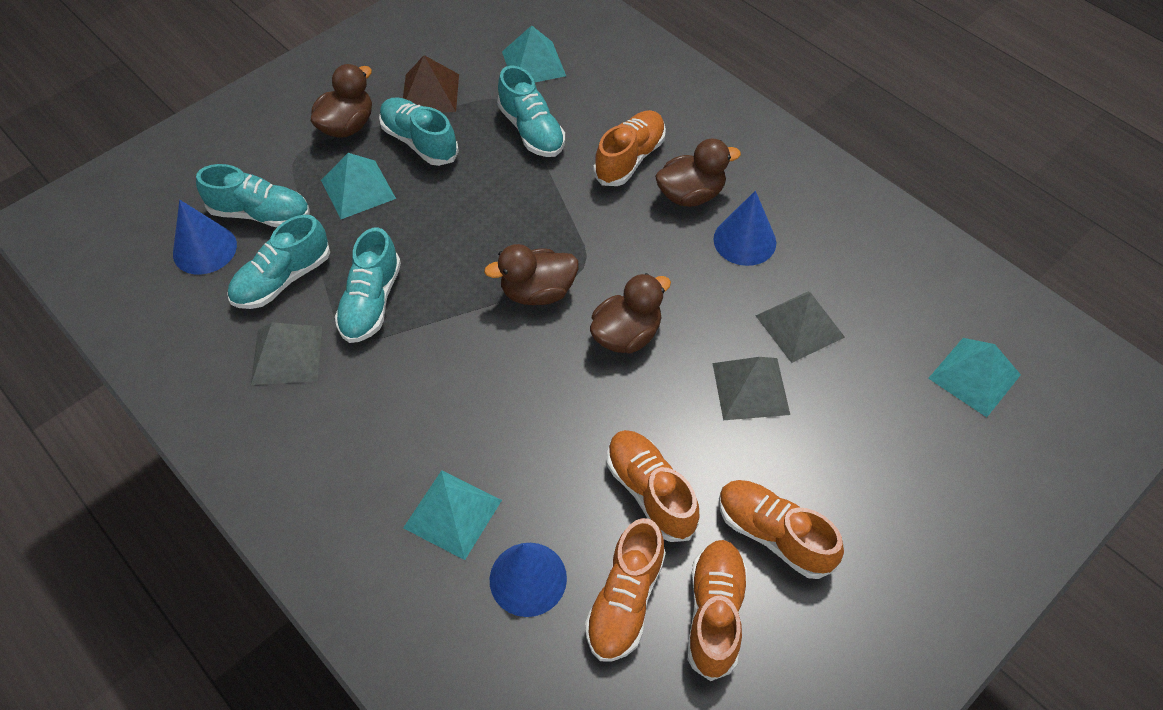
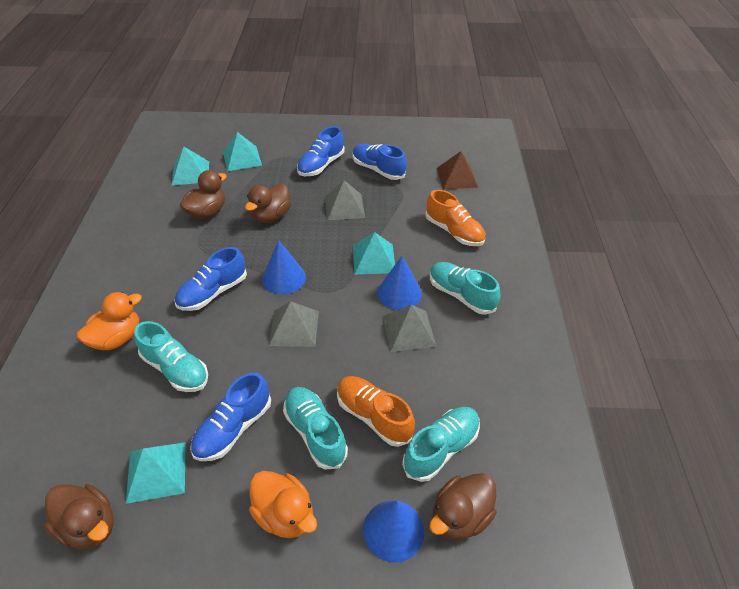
blue shoe: 0 -> 4
orange duck: 0 -> 2
orange shoe: 5 -> 2
turquoise shoe: 5 -> 4

